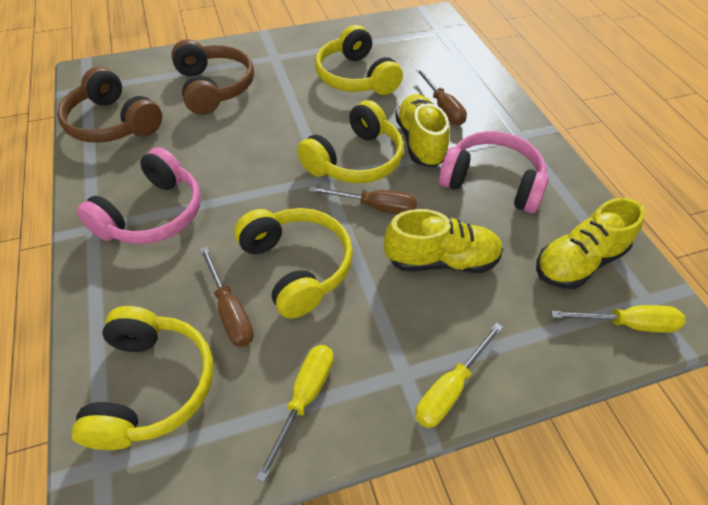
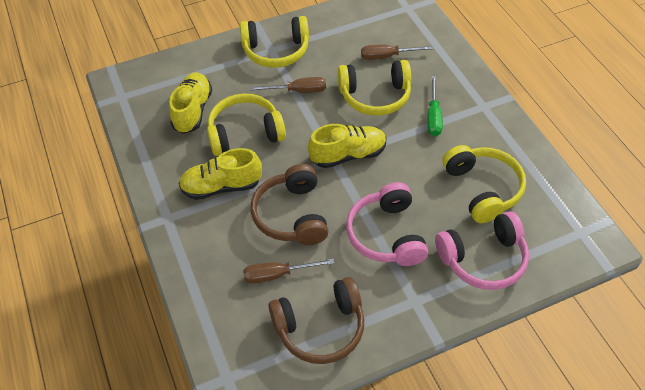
green screwdriver: 0 -> 1
yellow screwdriver: 3 -> 0

